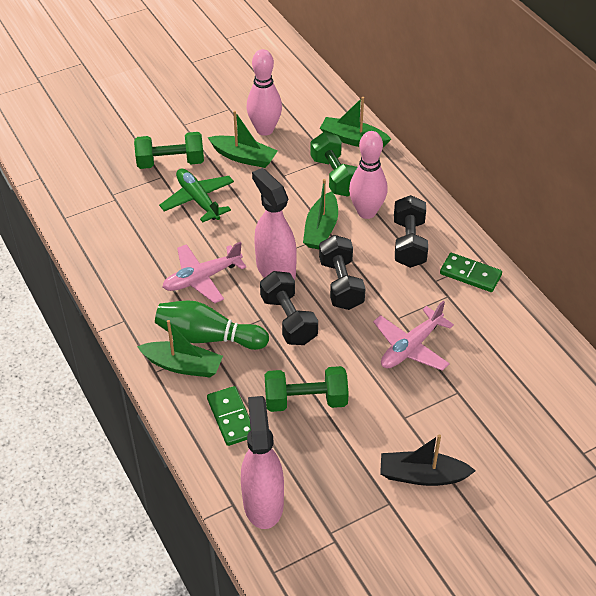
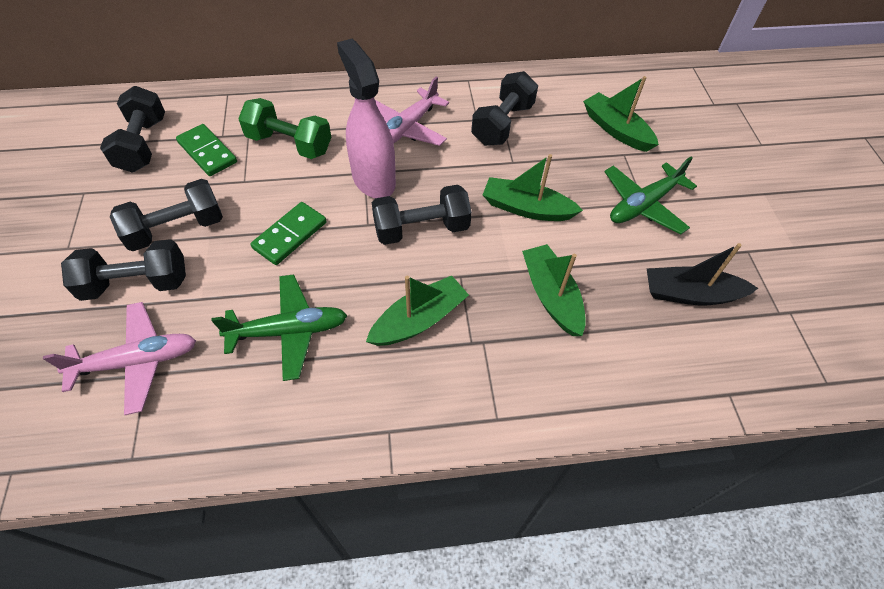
black dumbbell: 3 -> 5
green bowling pin: 1 -> 0
green dumbbell: 3 -> 1
green plane: 1 -> 2
pink bowling pin: 2 -> 0
pink spray bottle: 2 -> 1

